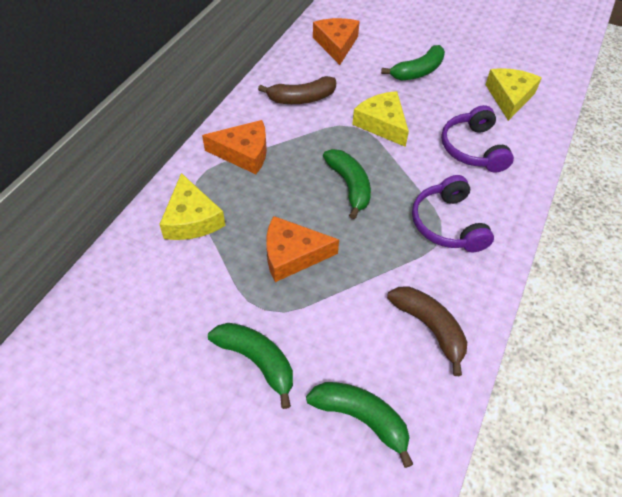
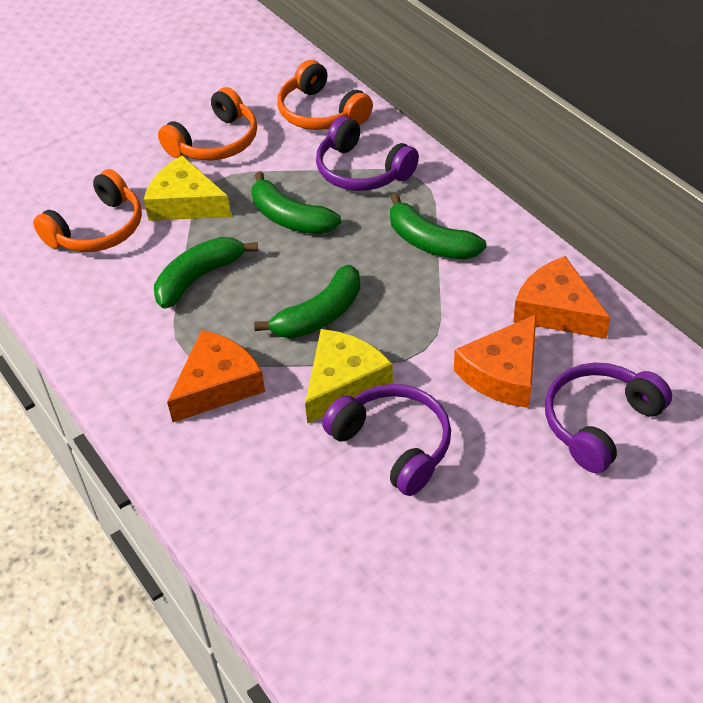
brown banana: 2 -> 0
orange headphones: 0 -> 3
purple headphones: 2 -> 3
yellow cheese: 3 -> 2

